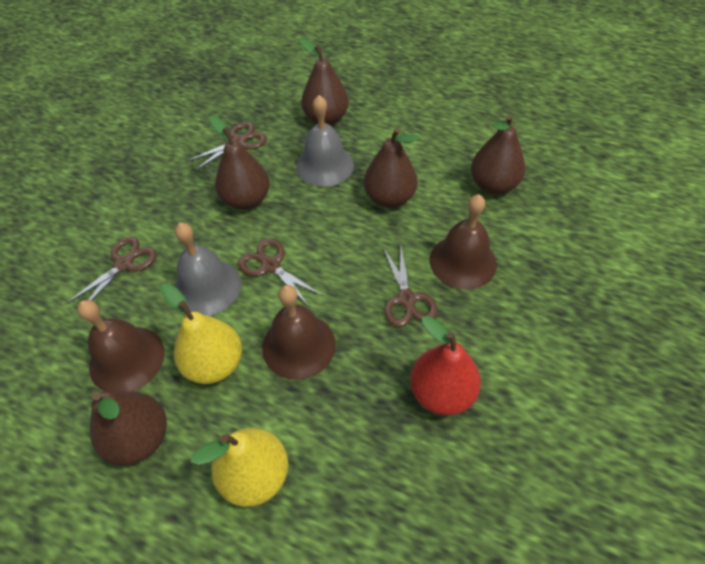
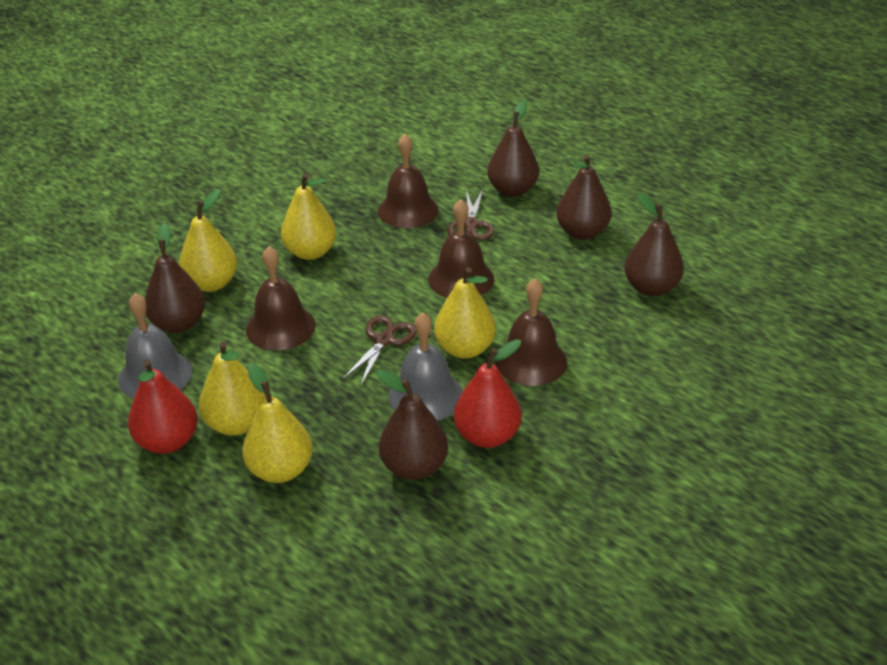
brown bell: 3 -> 4
brown scissors: 4 -> 2
red pear: 1 -> 2
yellow pear: 2 -> 5

